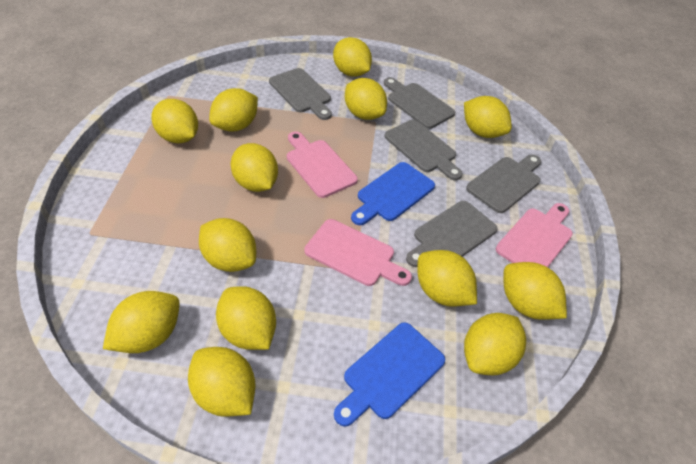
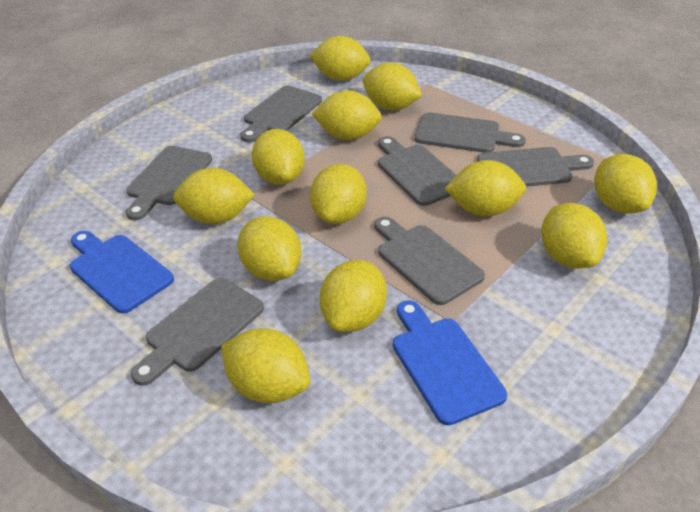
grey cutting board: 5 -> 7
pink cutting board: 3 -> 0
yellow lemon: 13 -> 12

